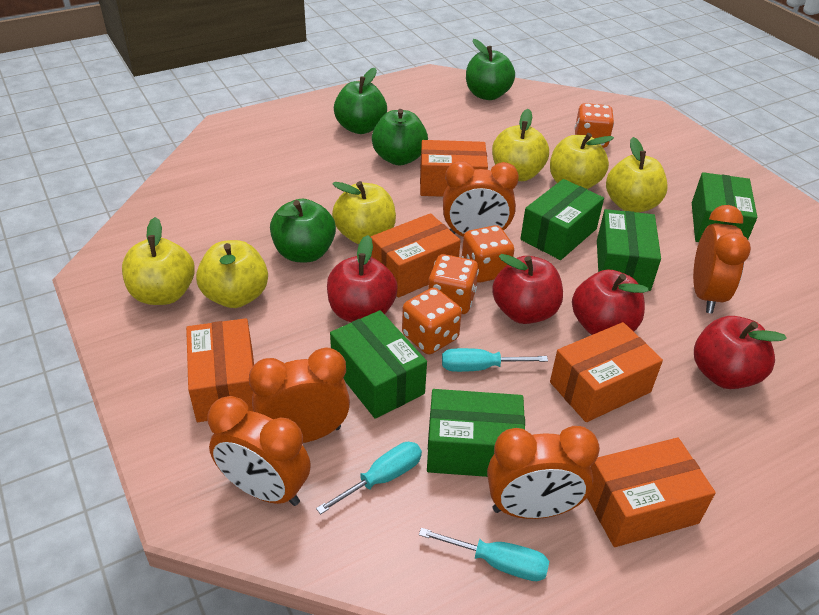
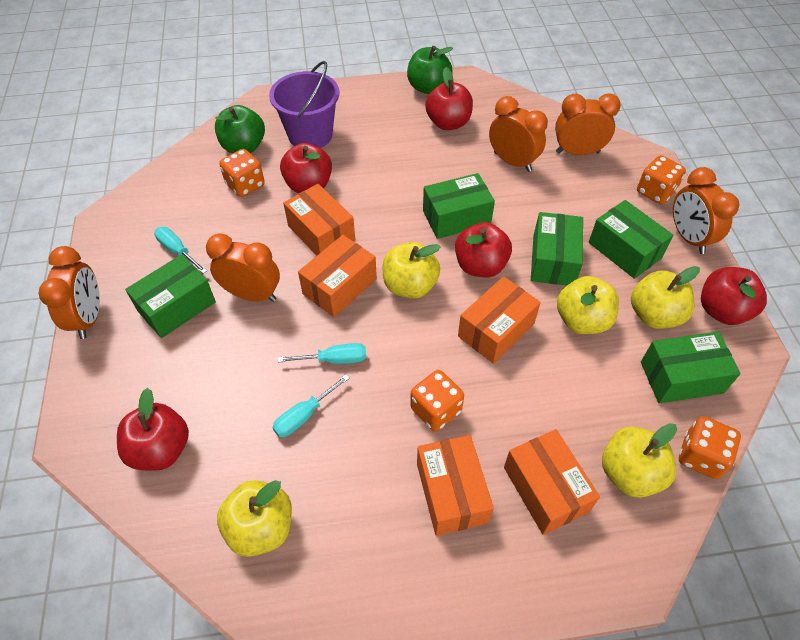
green apple: 4 -> 2
purple bucket: 0 -> 1
red apple: 4 -> 5
yellow apple: 6 -> 5

